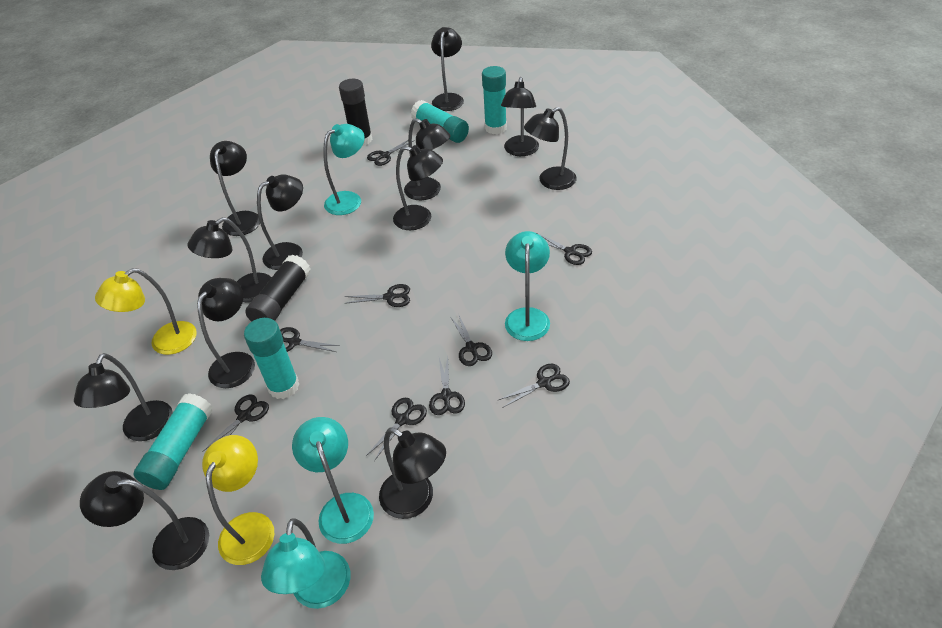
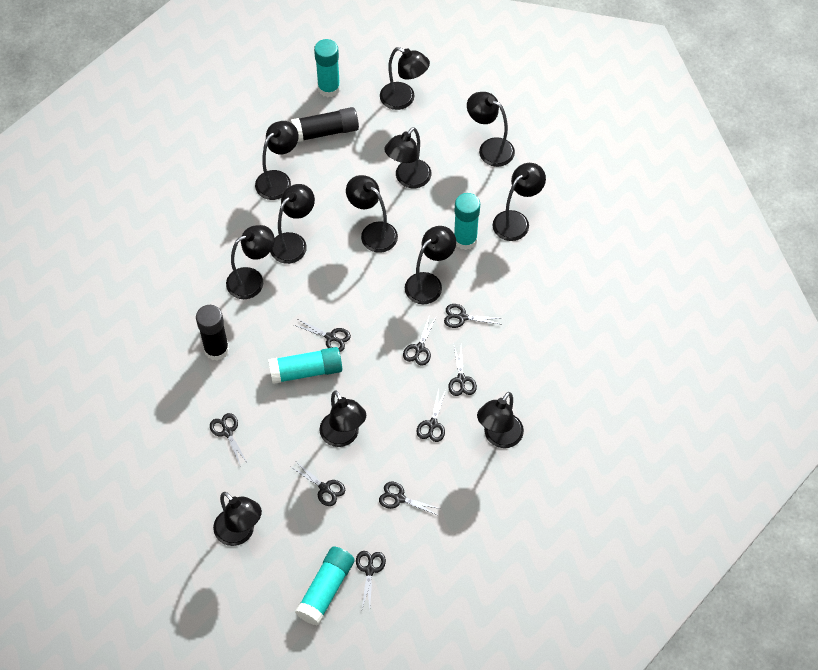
turquoise lamp: 4 -> 0
yellow lamp: 2 -> 0

